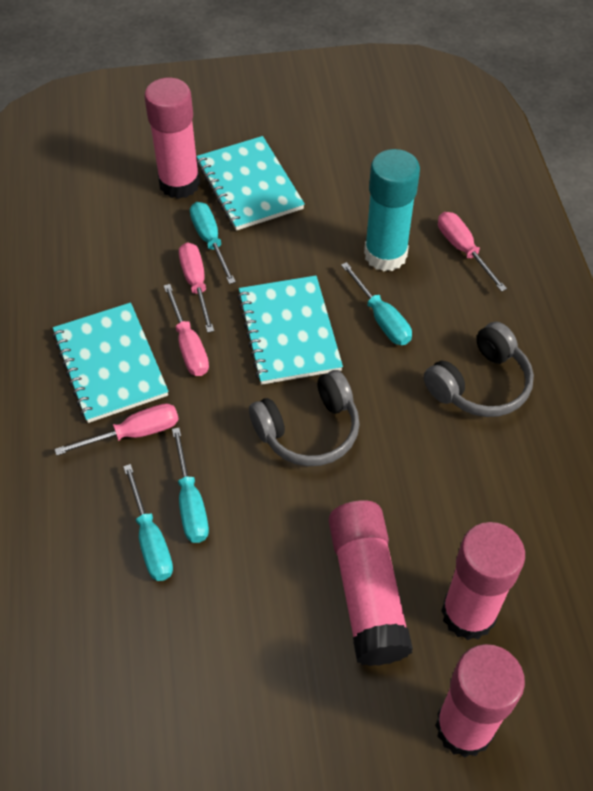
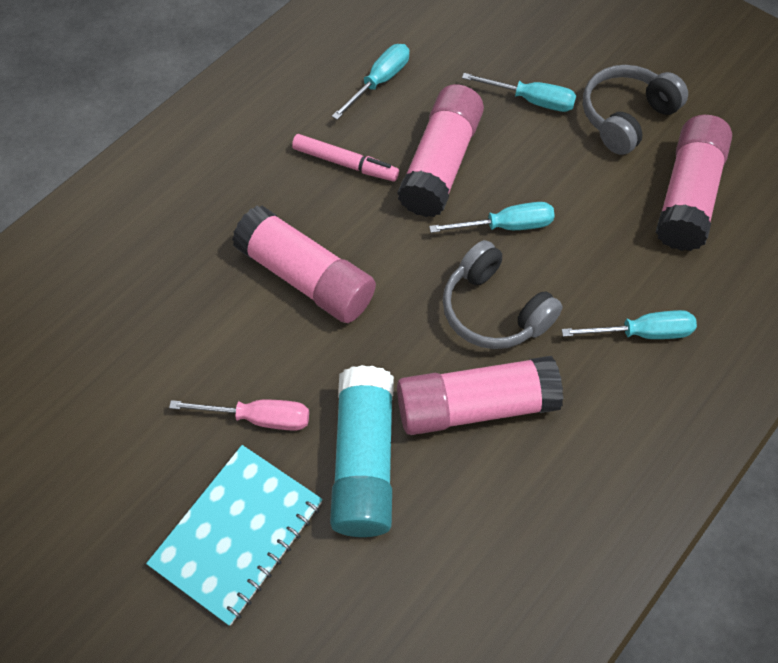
pink marker: 0 -> 1
pink screwdriver: 4 -> 1
turquoise notebook: 3 -> 1

